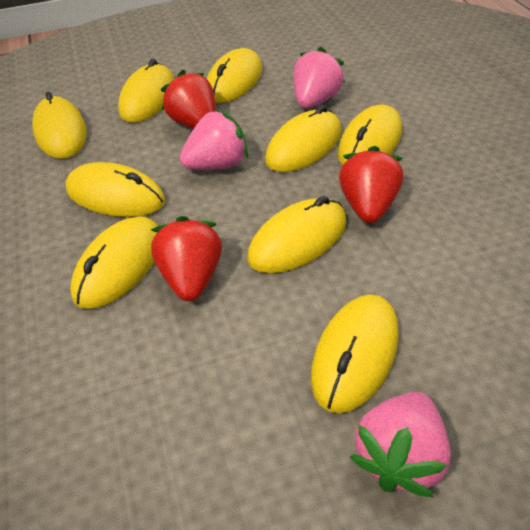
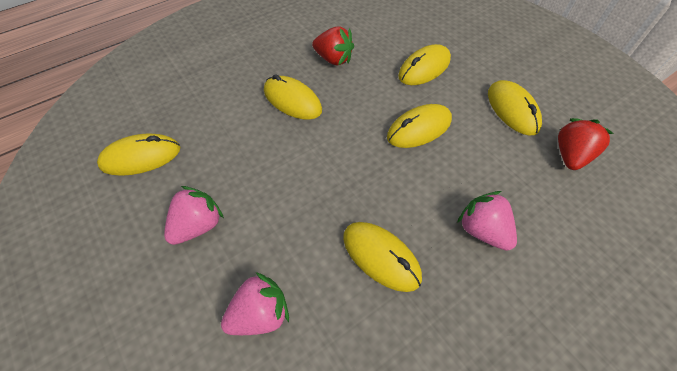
red strawberry: 3 -> 2
yellow mouse: 9 -> 6

